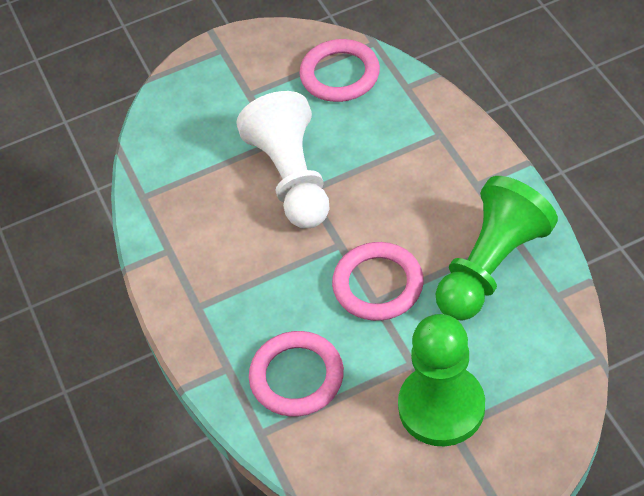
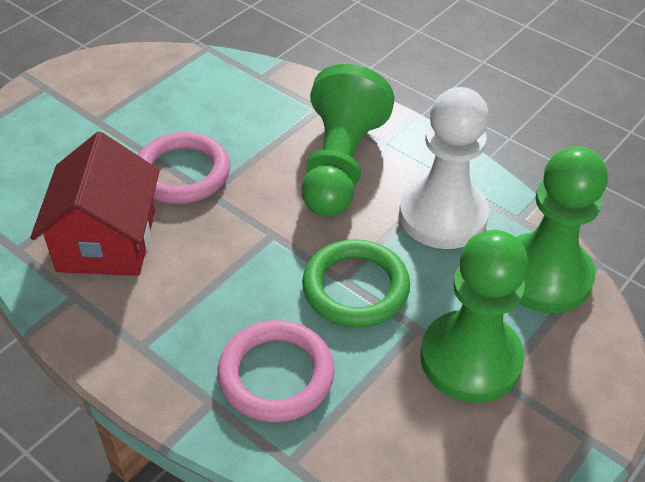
green pawn: 2 -> 3
green ring: 0 -> 1
pink ring: 3 -> 2
red house: 0 -> 1

